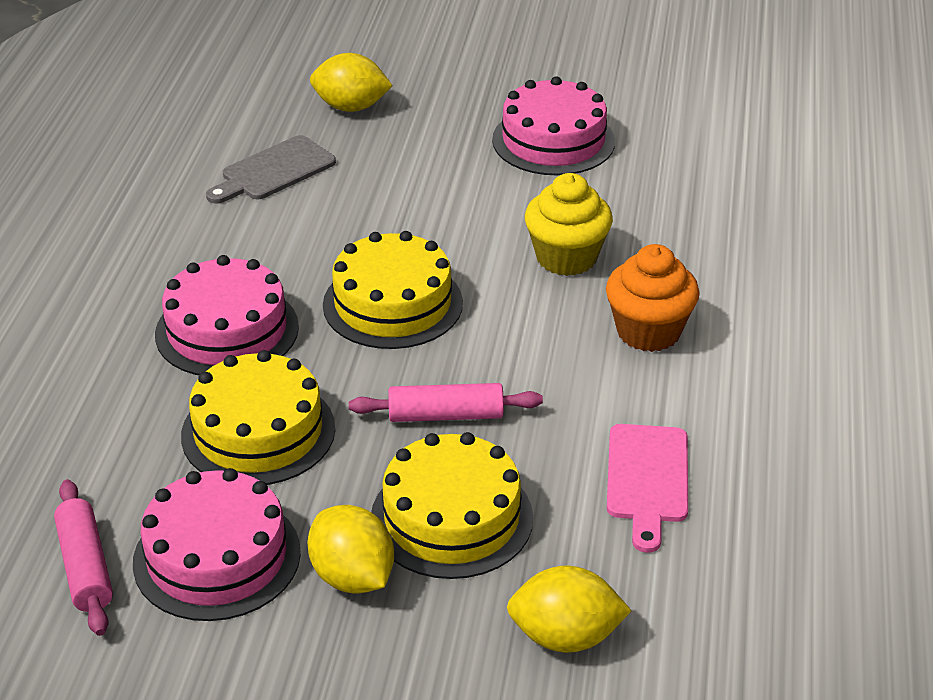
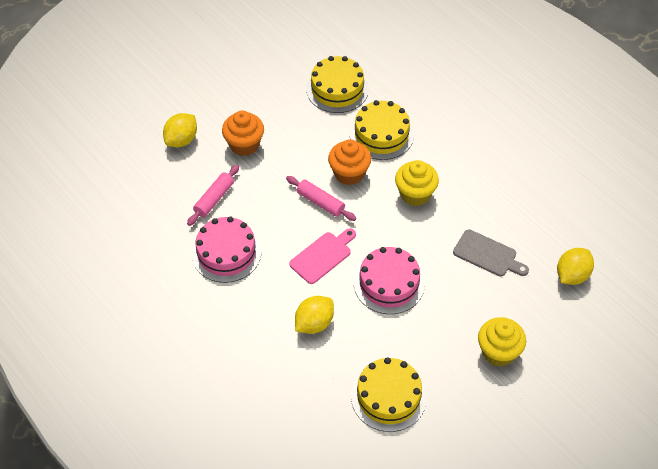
orange cupcake: 1 -> 2
pink cake: 3 -> 2
yellow cupcake: 1 -> 2

